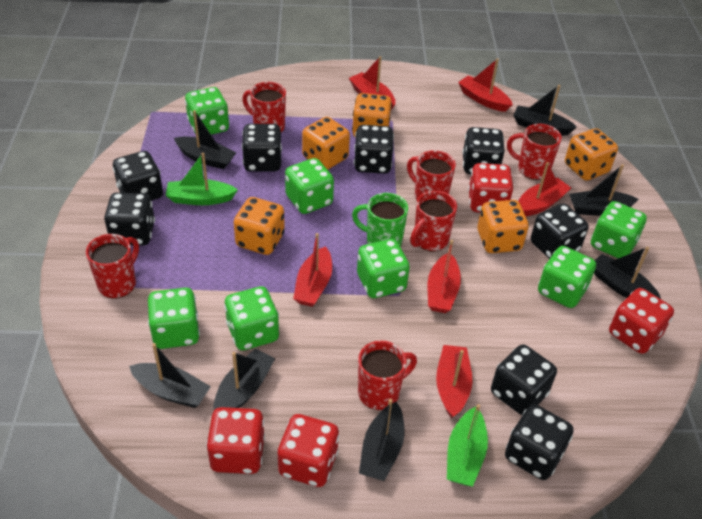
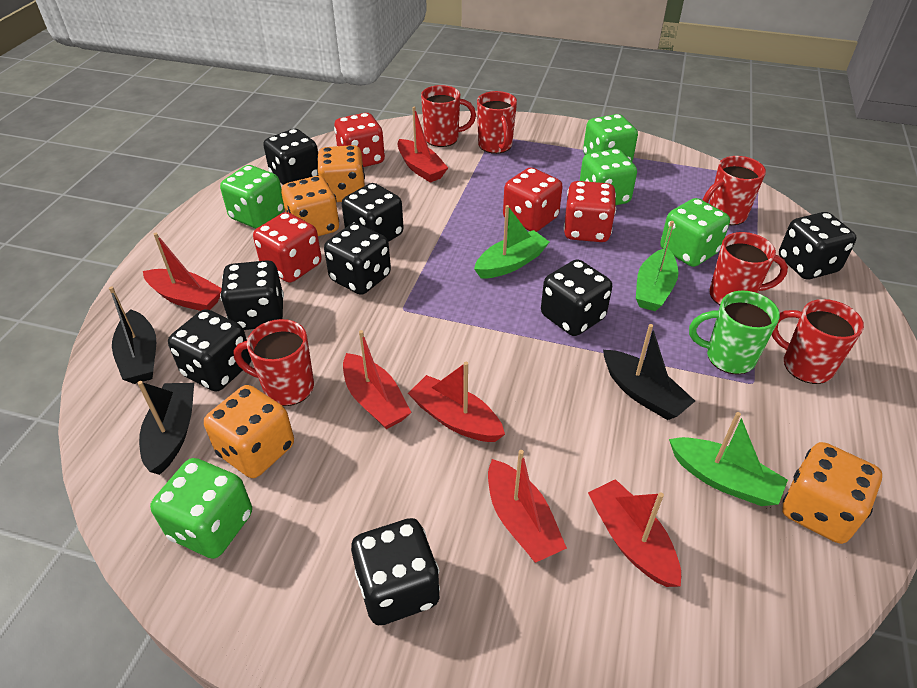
black boat: 7 -> 3
green boat: 2 -> 3
green dice: 7 -> 5
orange dice: 5 -> 4

